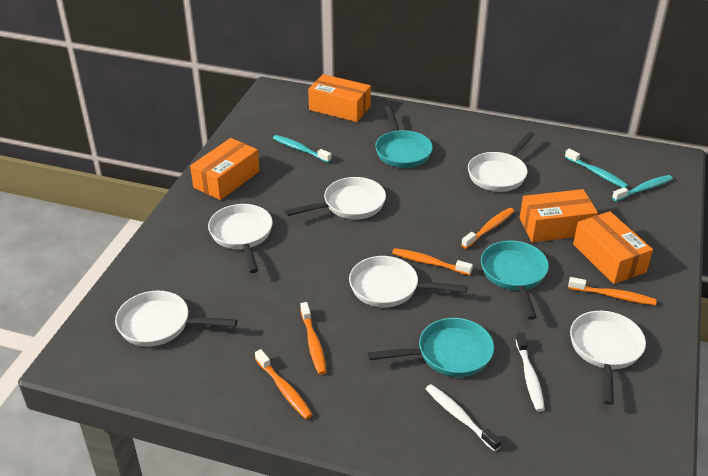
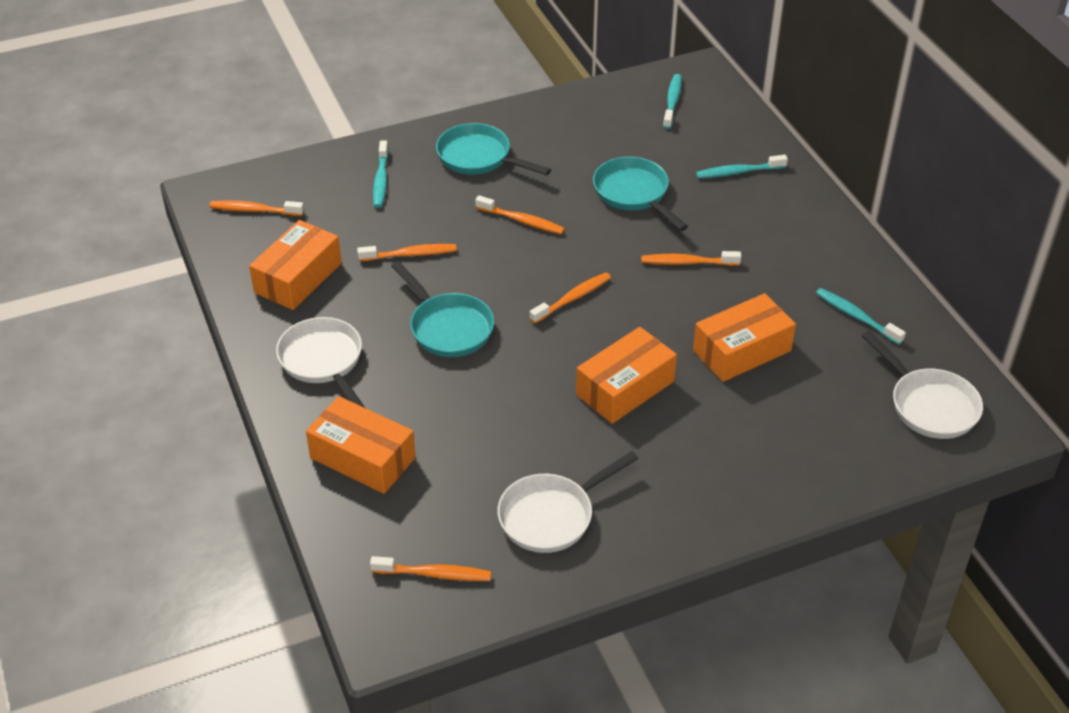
orange toothbrush: 5 -> 6
turquoise toothbrush: 3 -> 4
white pan: 6 -> 3
white toothbrush: 2 -> 0

